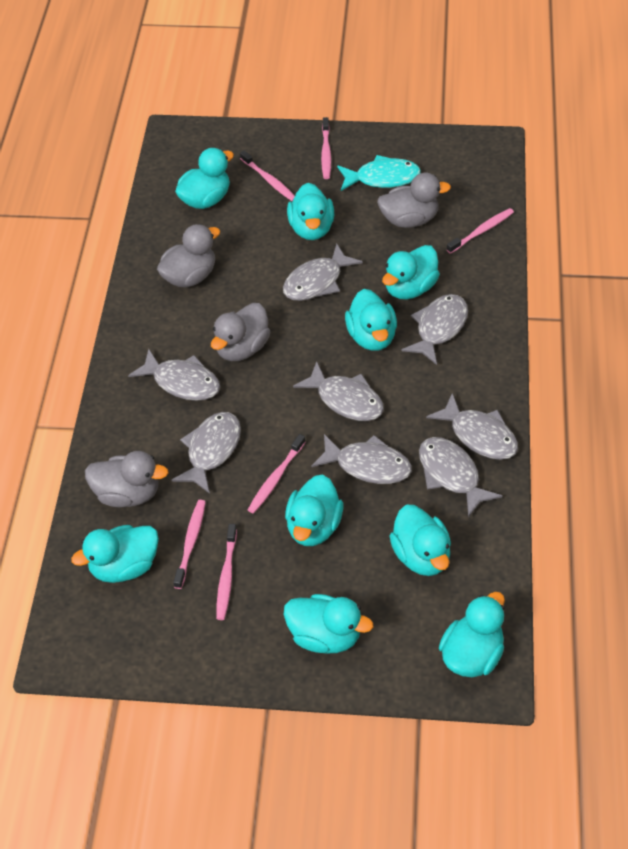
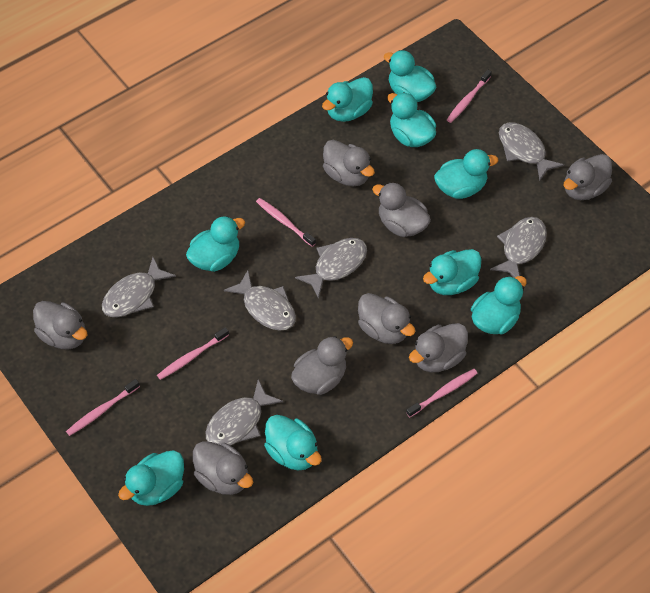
grey duck: 4 -> 8
grey fish: 8 -> 6
pink toothbrush: 6 -> 5
turquoise fish: 1 -> 0

